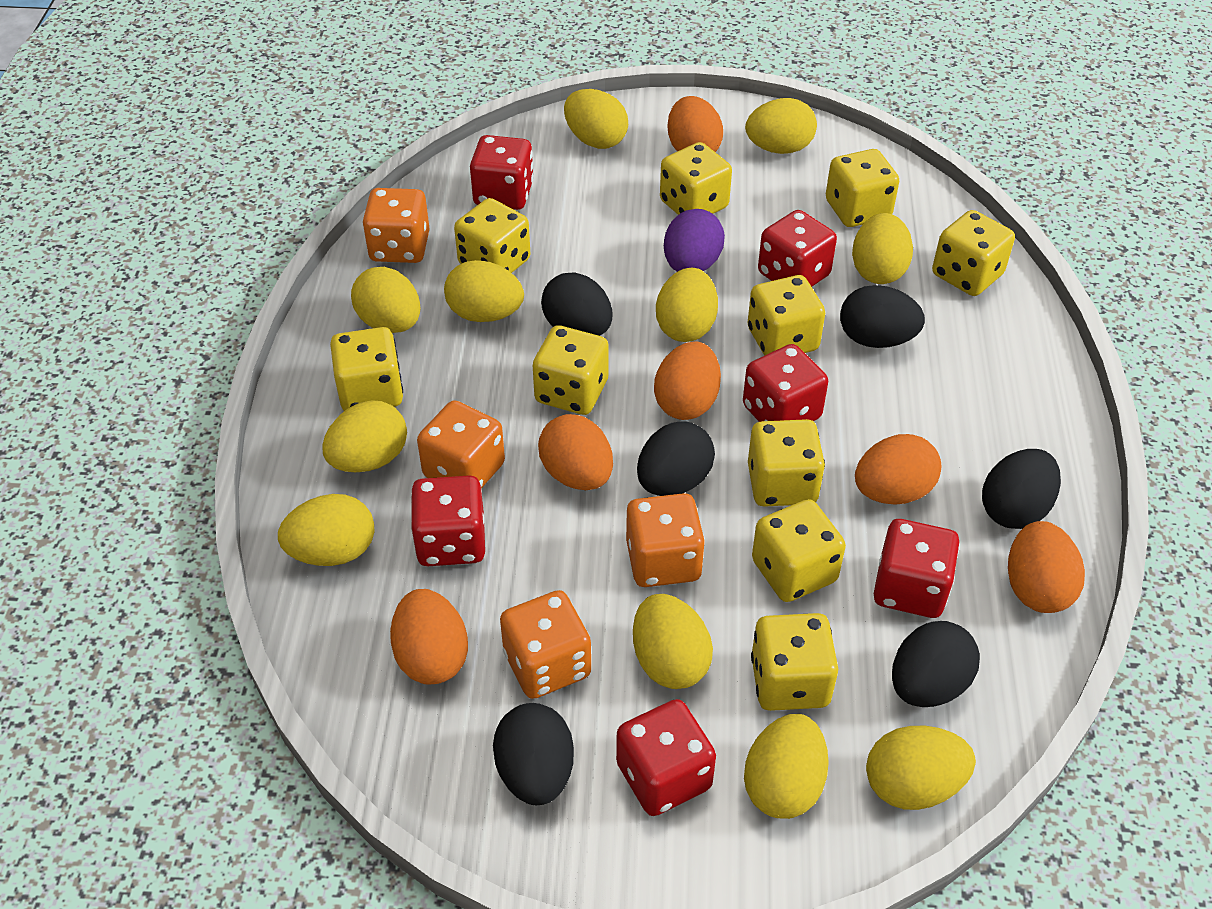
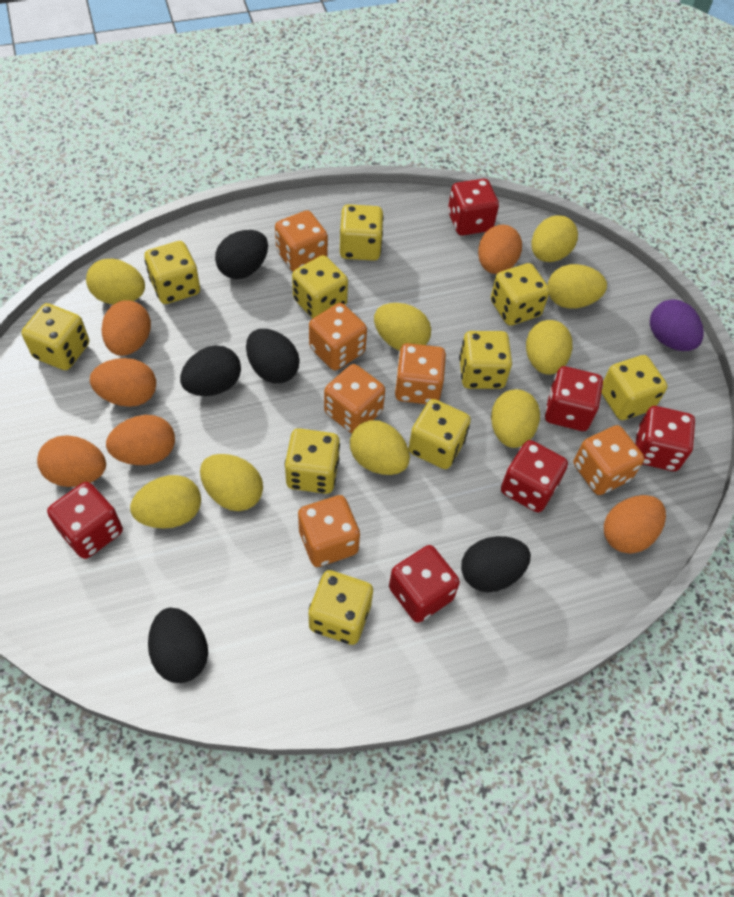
black egg: 6 -> 5
orange dice: 4 -> 6
yellow egg: 11 -> 9

